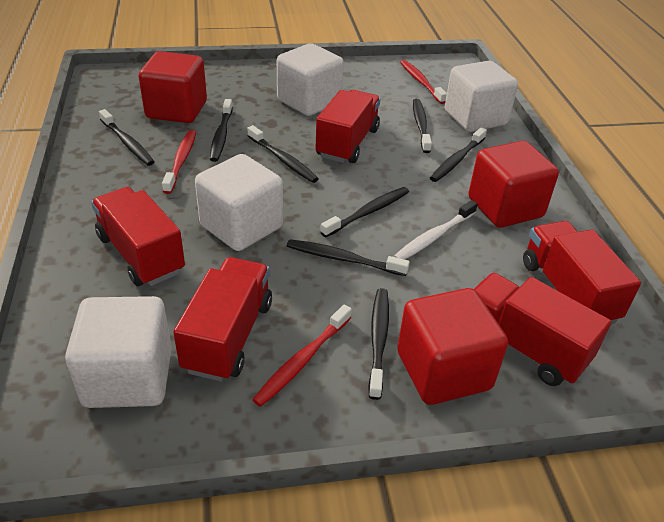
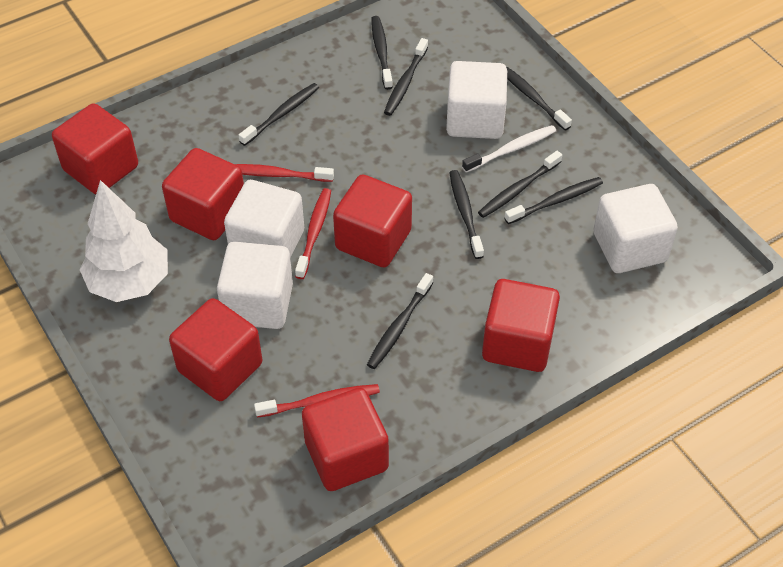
red cube: 3 -> 6
red truck: 5 -> 0
white tree: 0 -> 1

